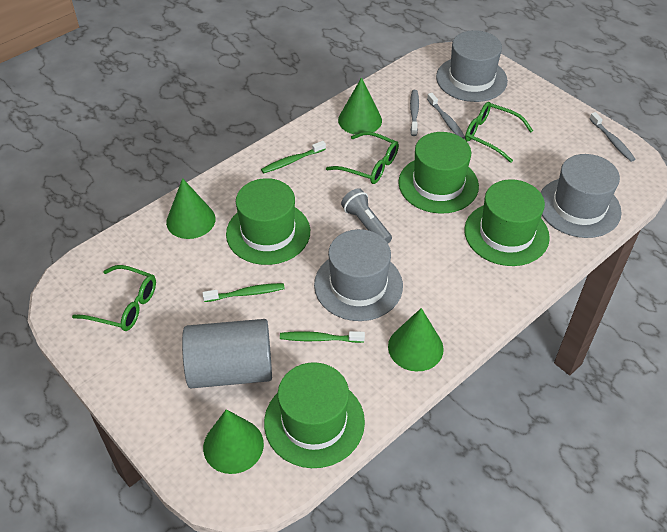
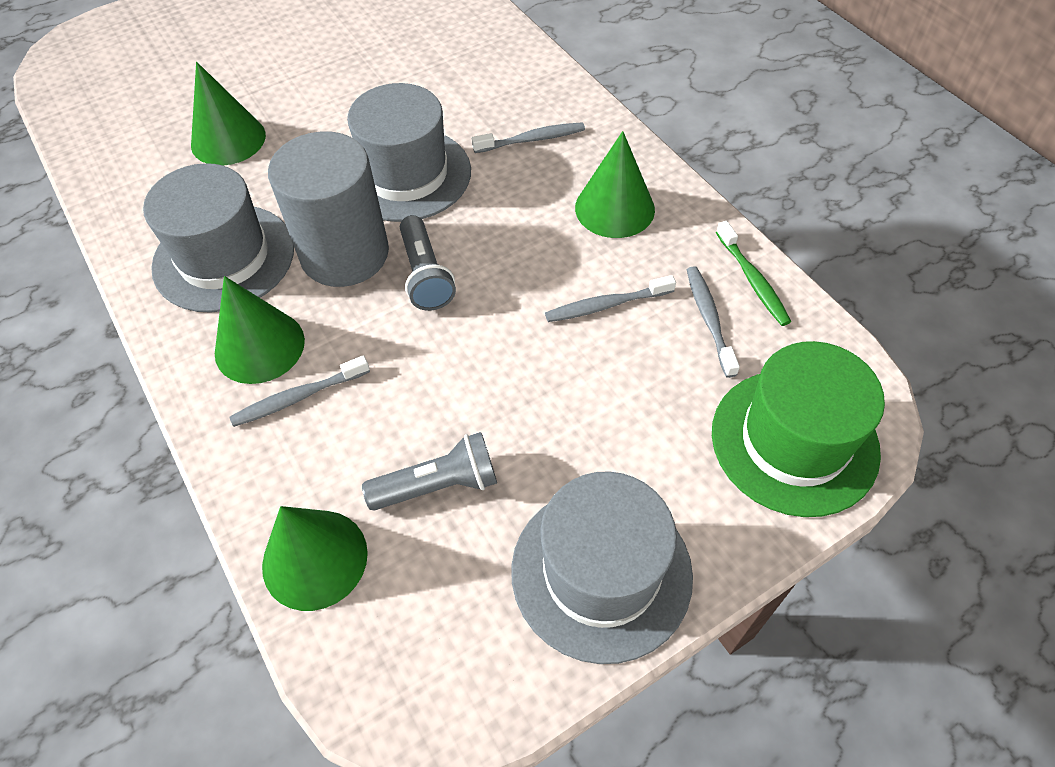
green glasses: 3 -> 0
green hat: 4 -> 1
green toothbrush: 3 -> 1
grey flashlight: 1 -> 2
grey toothbrush: 3 -> 4

